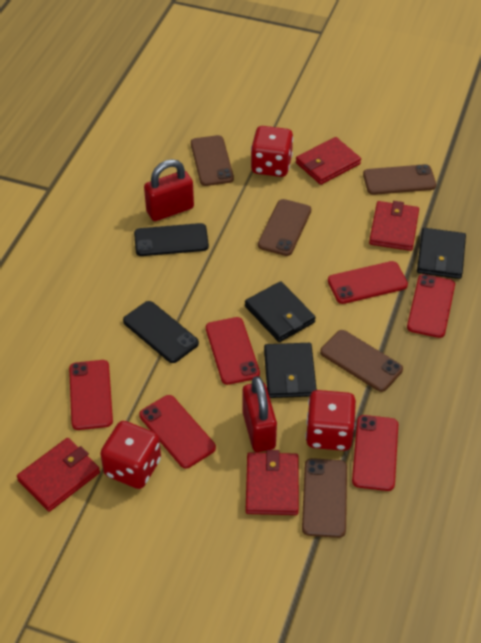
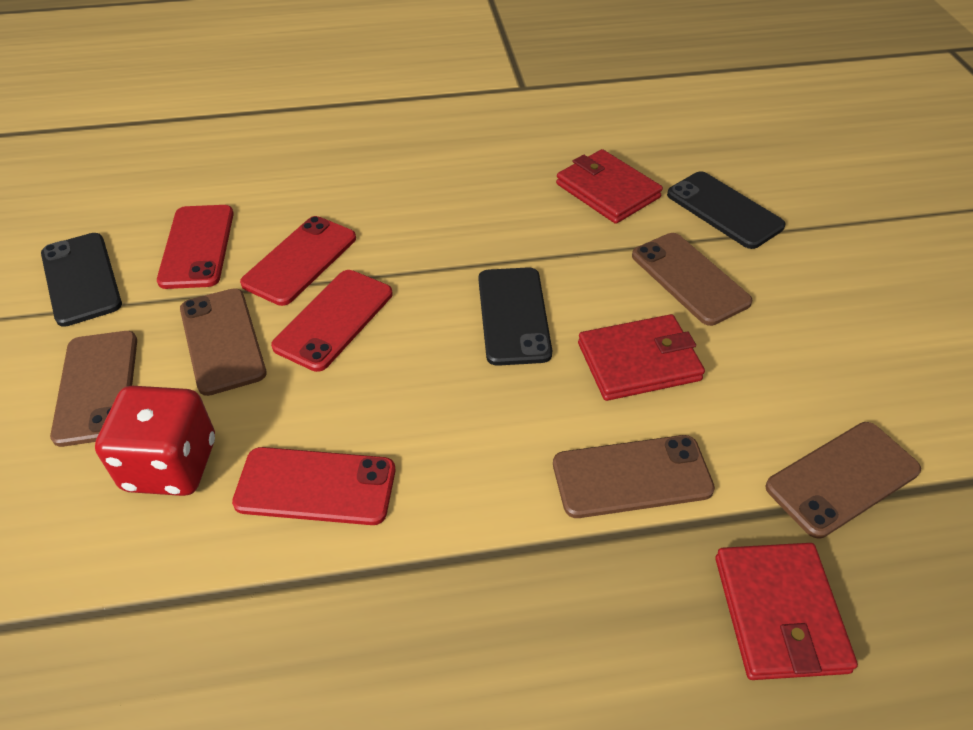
black phone: 2 -> 3
black wallet: 3 -> 0
red dice: 3 -> 1
red padlock: 2 -> 0
red phone: 6 -> 4
red wallet: 4 -> 3

